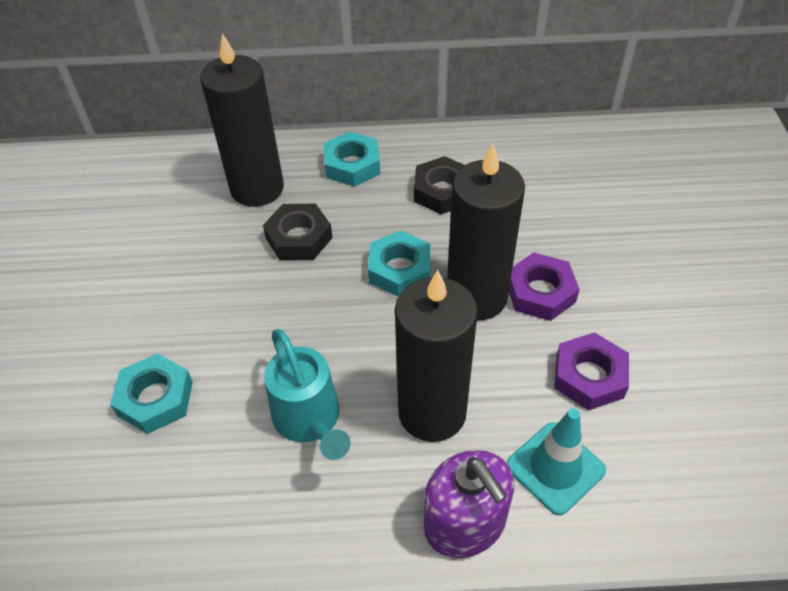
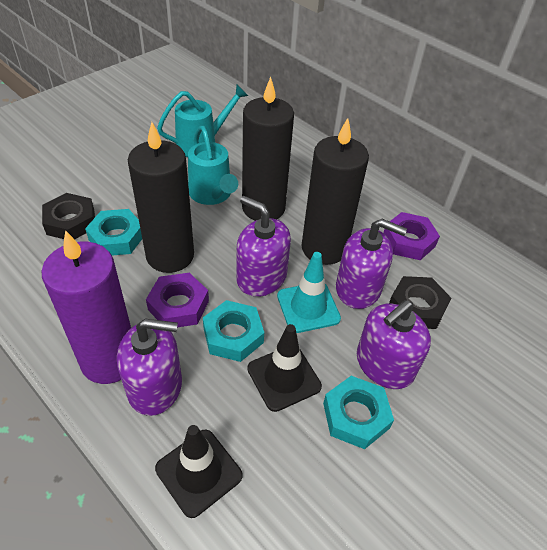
black traffic cone: 0 -> 2
purple candle: 0 -> 1
purple soap dispenser: 1 -> 4
turquoise watering can: 1 -> 2

